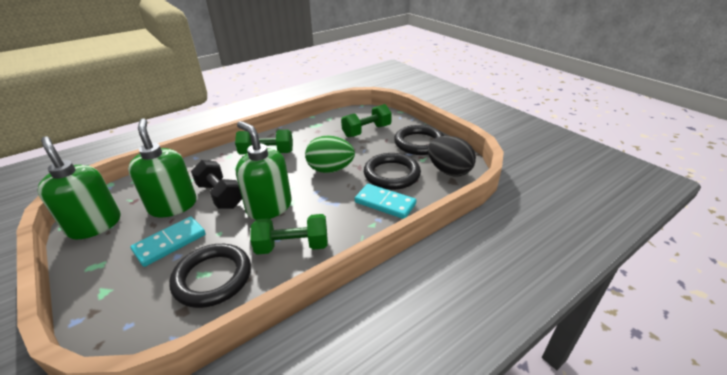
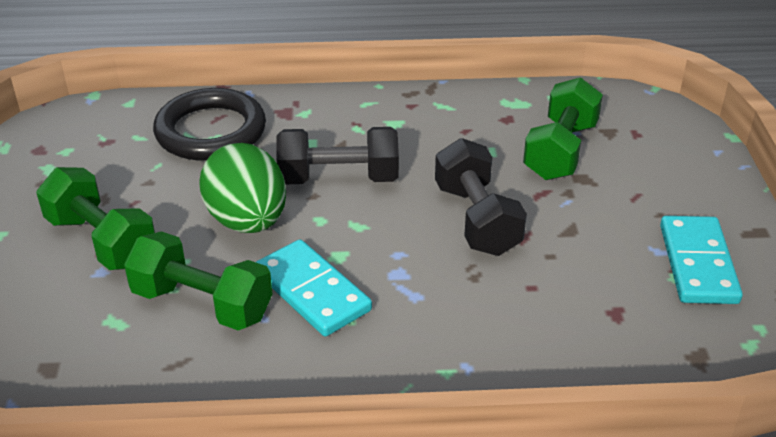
black dumbbell: 1 -> 2
black egg: 1 -> 0
black ring: 3 -> 1
green soap dispenser: 3 -> 0

